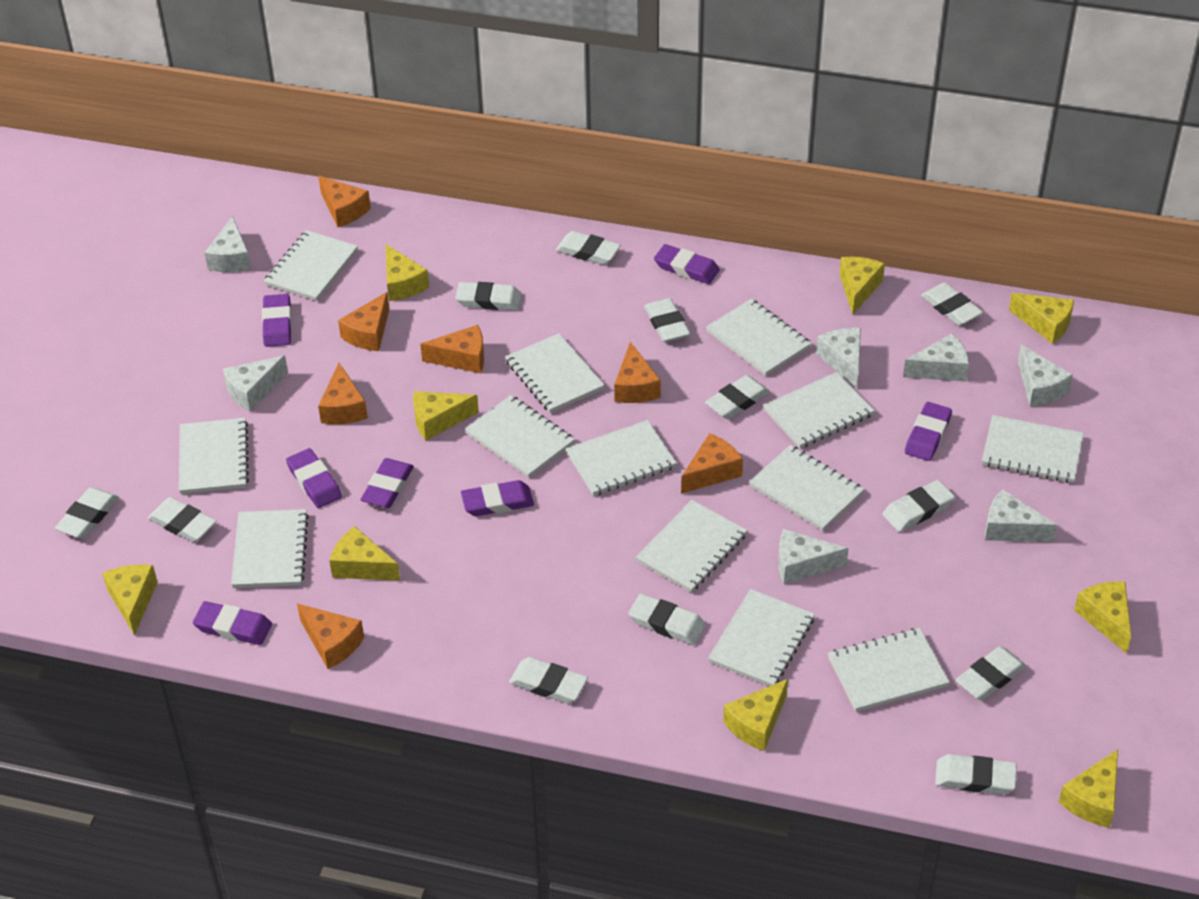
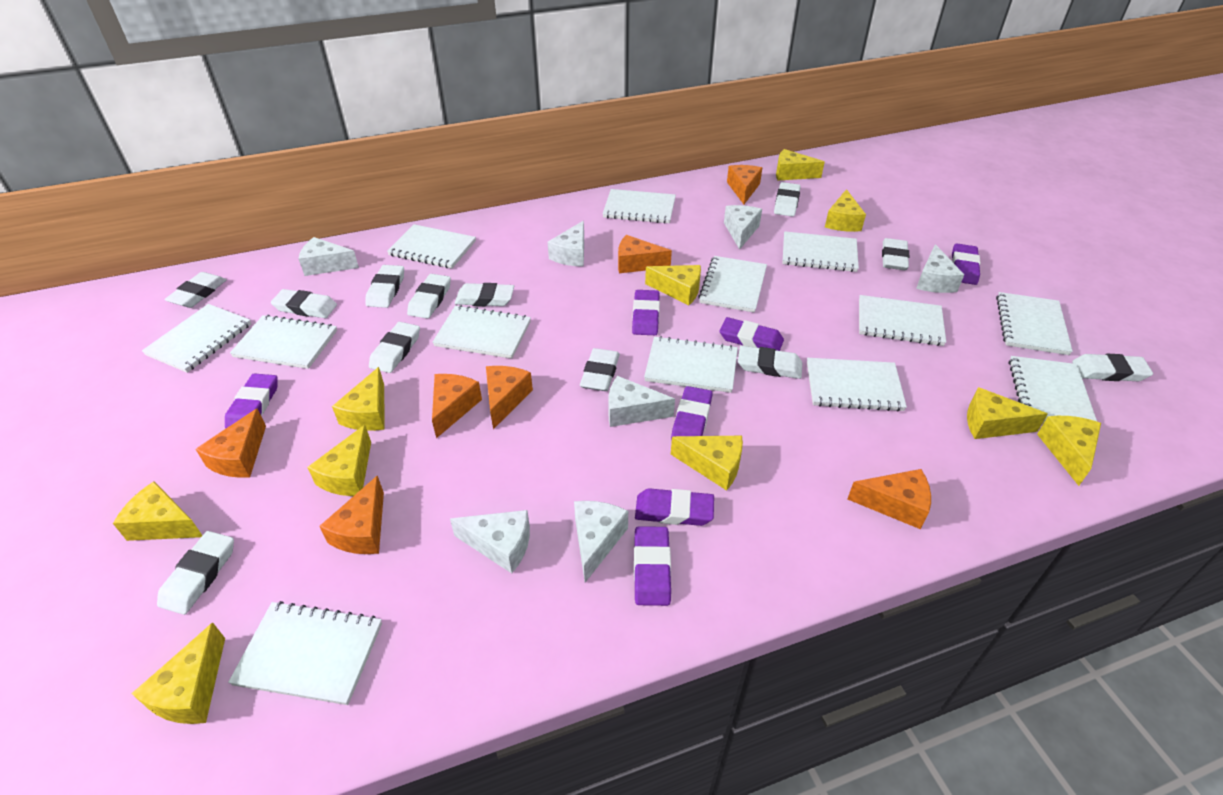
yellow cheese: 9 -> 10

